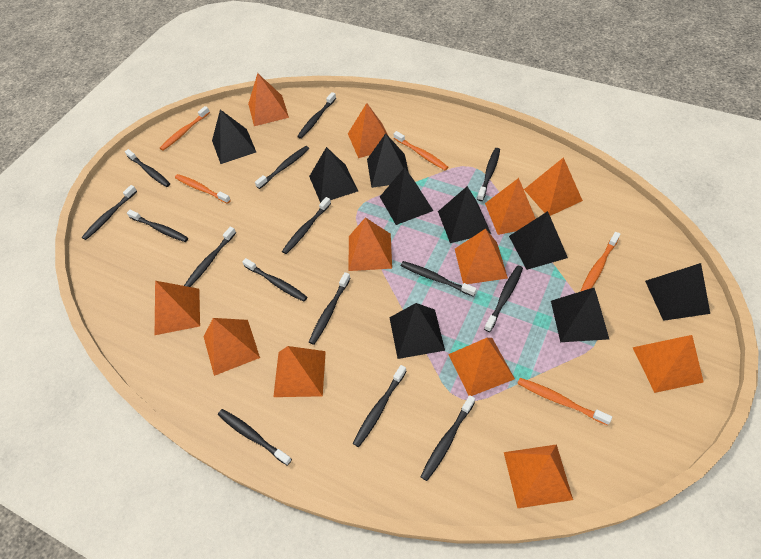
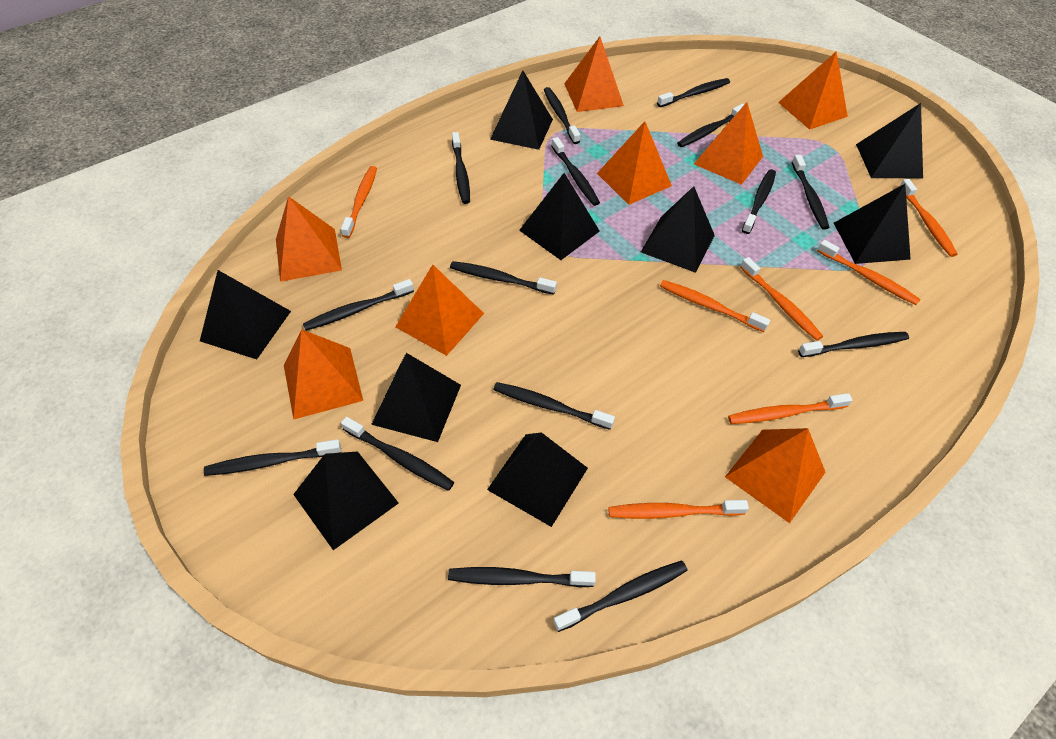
orange pyramid: 12 -> 8
orange toothbrush: 5 -> 7

